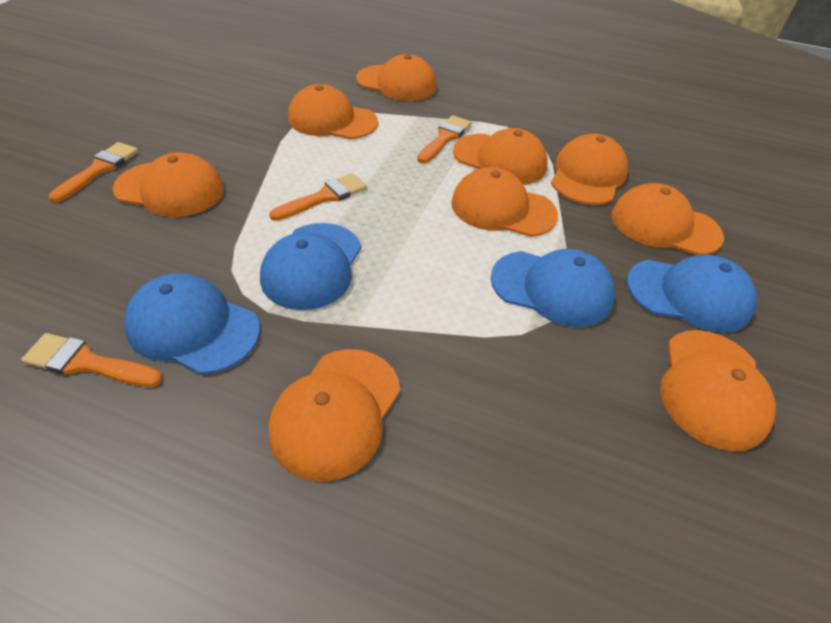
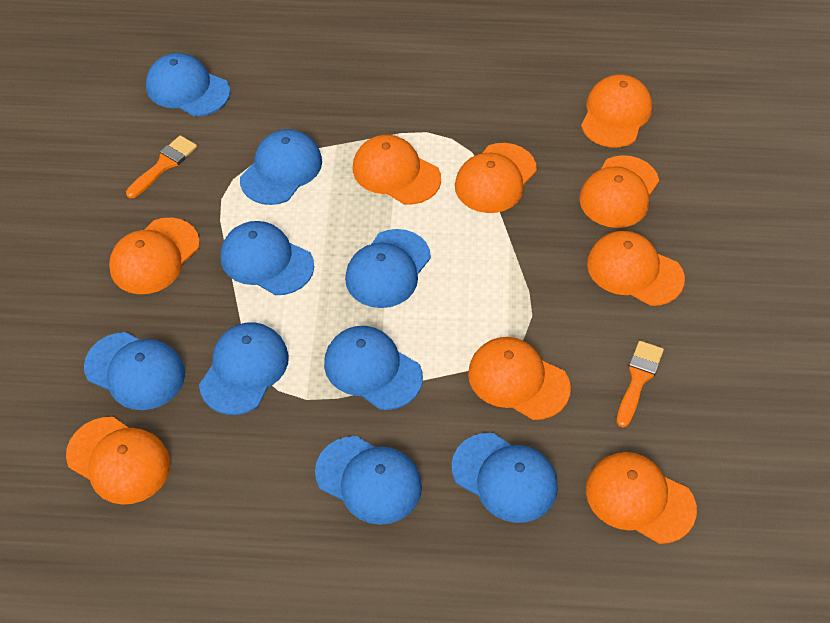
blue cap: 4 -> 9
orange brush: 4 -> 2

